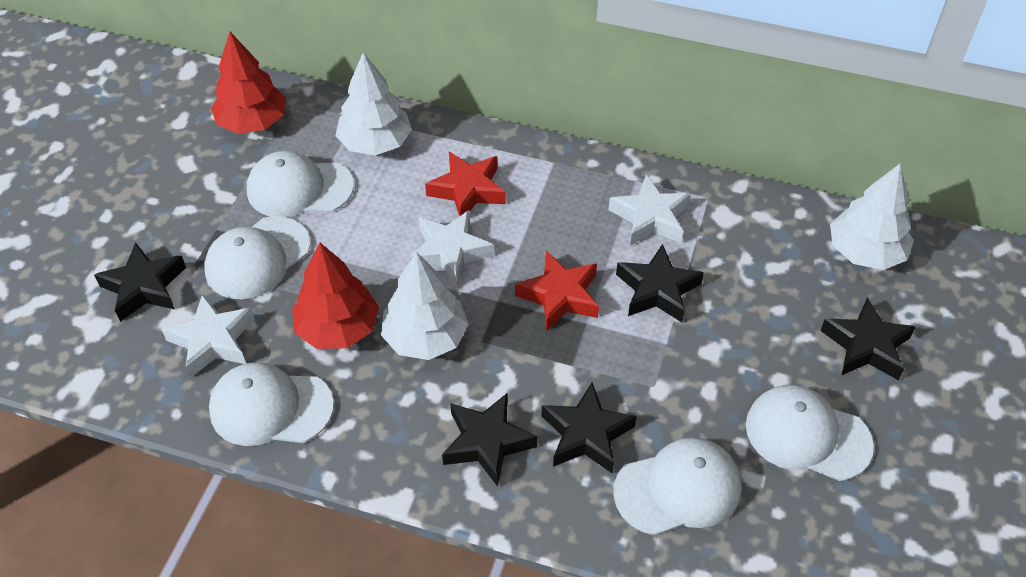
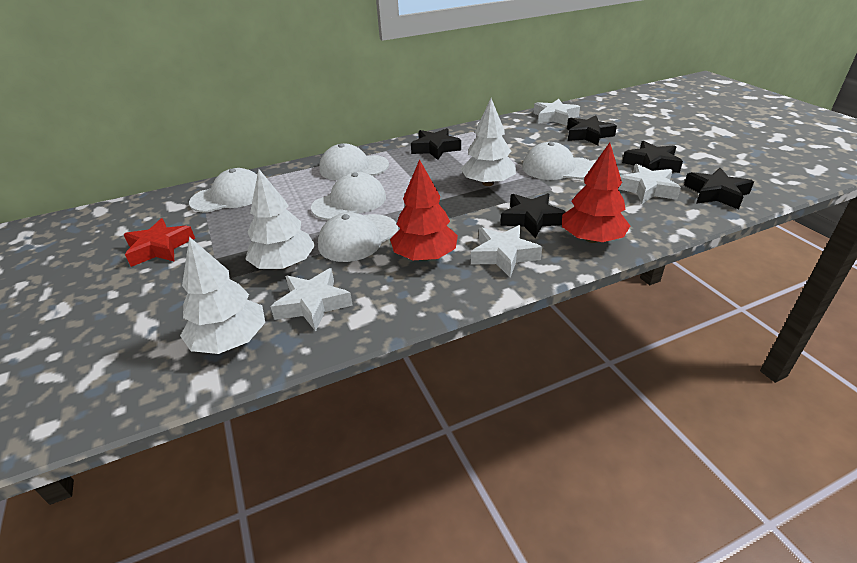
red star: 2 -> 1
white star: 3 -> 4

